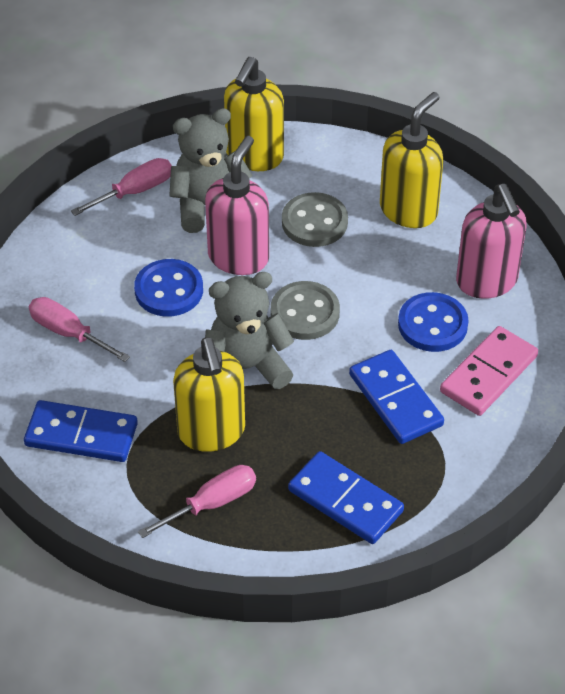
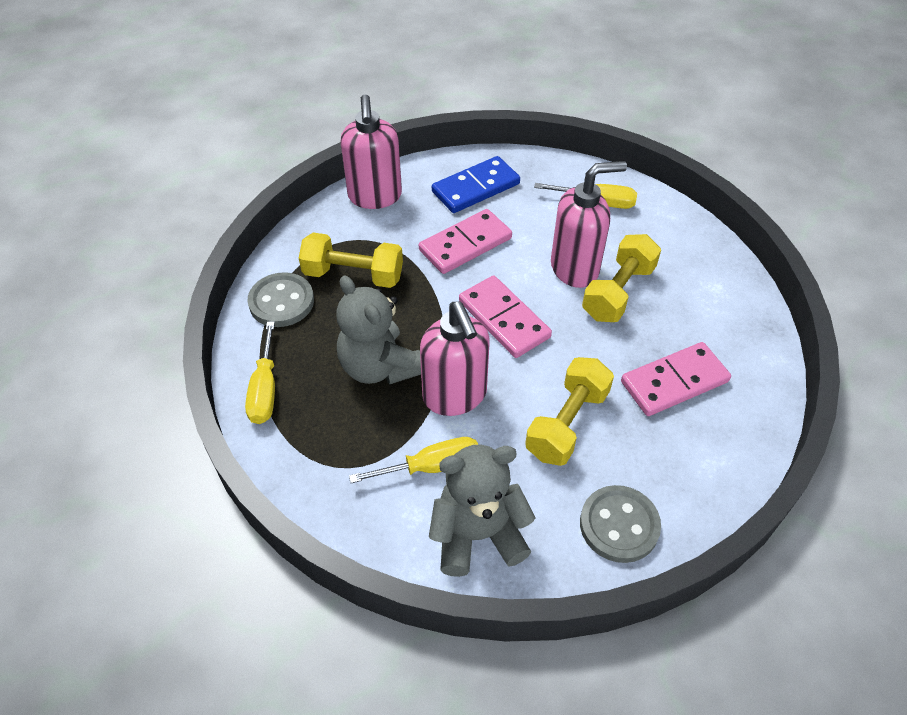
blue button: 2 -> 0
blue domino: 3 -> 1
pink domino: 1 -> 3
pink screwdriver: 3 -> 0
pink soap dispenser: 2 -> 3
yellow dumbbell: 0 -> 3
yellow screwdriver: 0 -> 3
yellow soap dispenser: 3 -> 0

